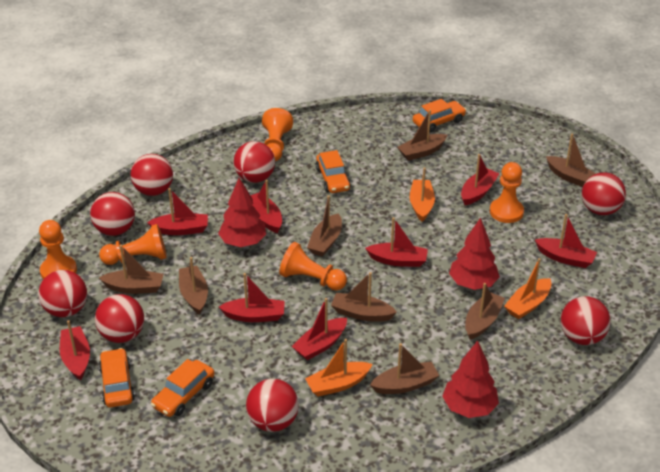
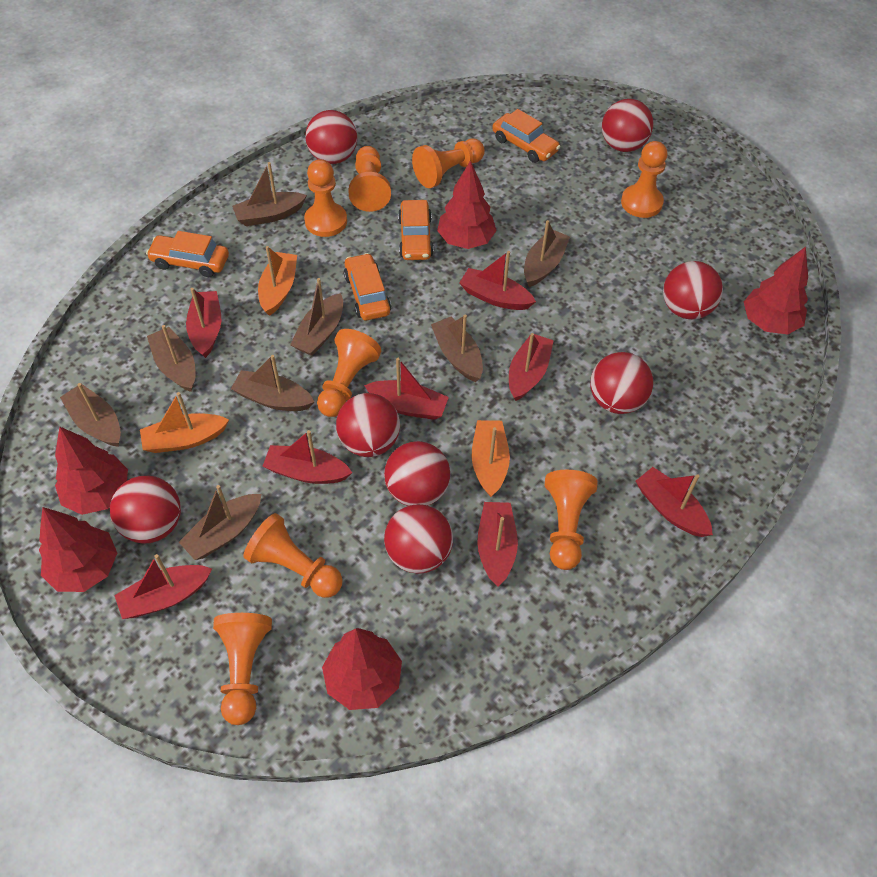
orange pawn: 5 -> 8
red tree: 3 -> 5

